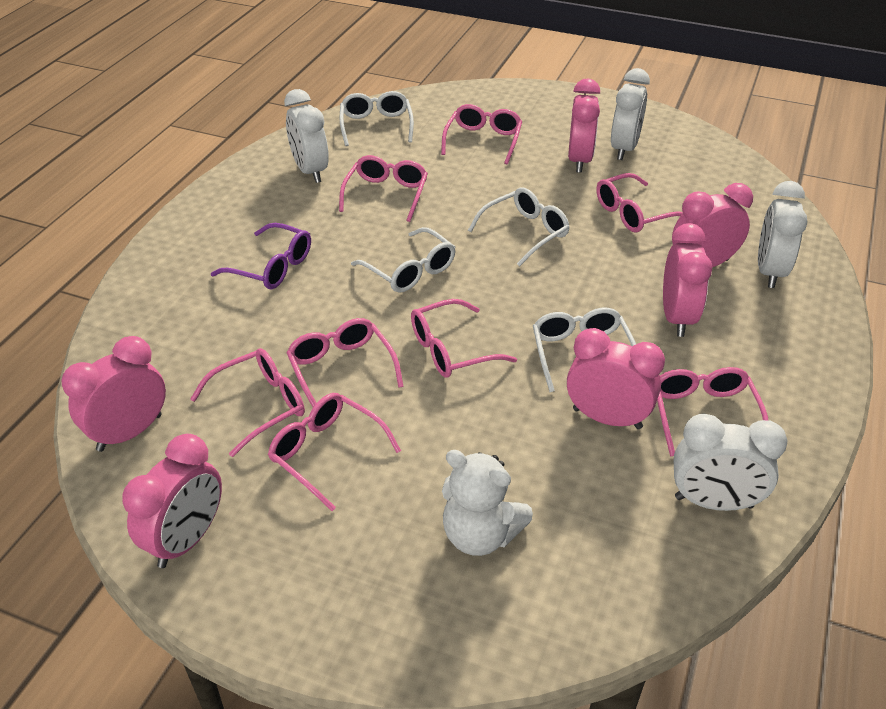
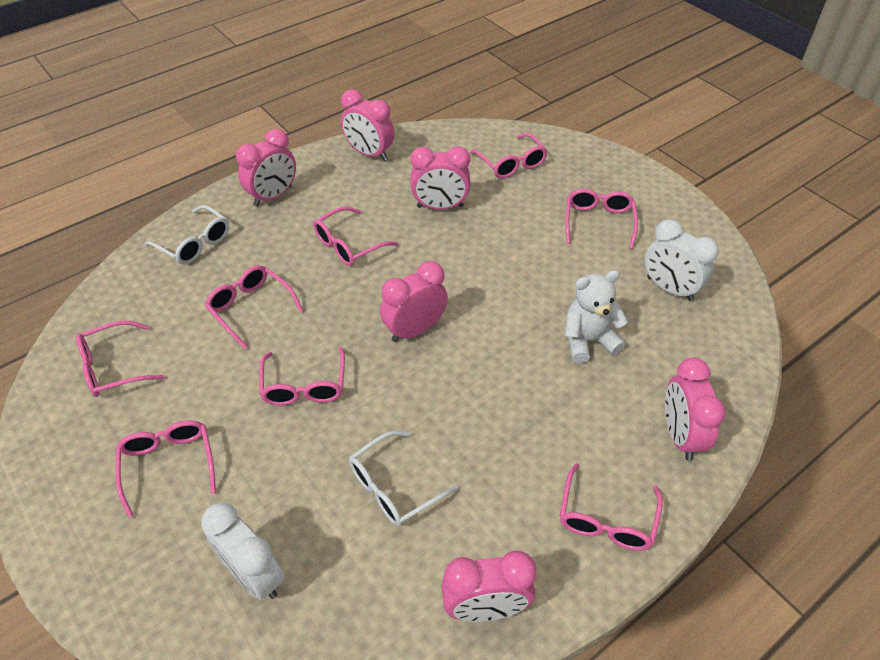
purple glasses: 1 -> 0
white clock: 4 -> 2
white glasses: 4 -> 2

